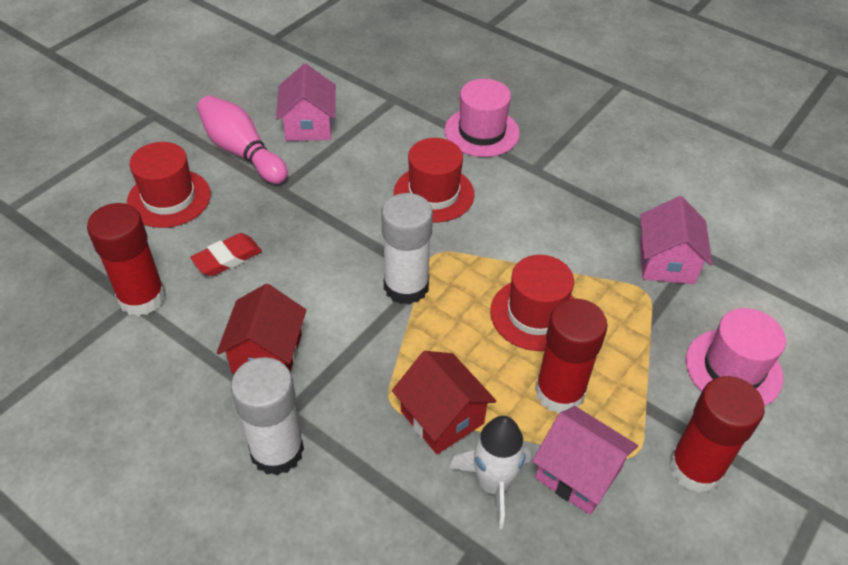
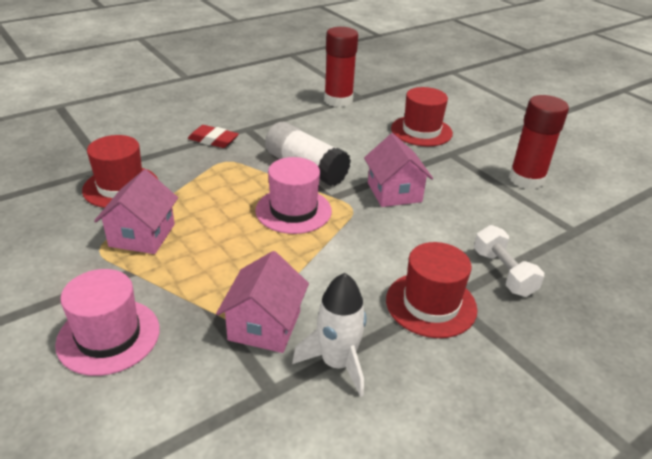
pink bowling pin: 1 -> 0
red glue stick: 3 -> 2
red house: 2 -> 0
white dumbbell: 0 -> 1
white glue stick: 2 -> 1

